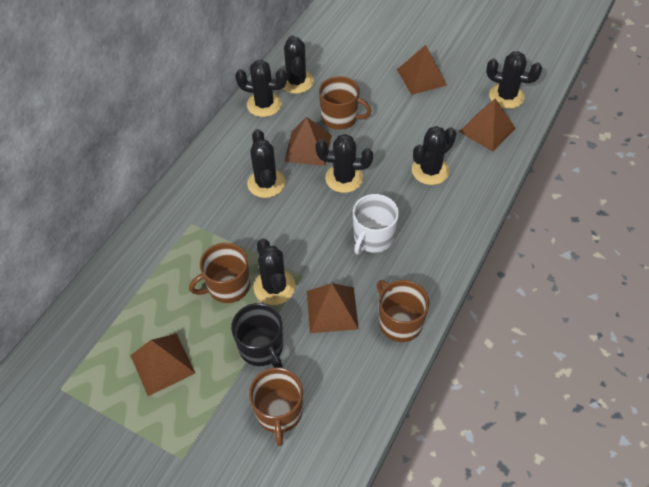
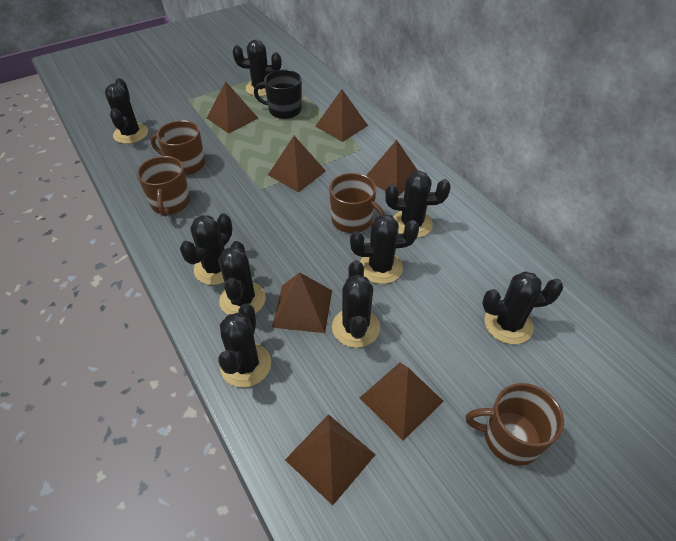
black cactus: 7 -> 9
brown pyramid: 5 -> 7
white mug: 1 -> 0

